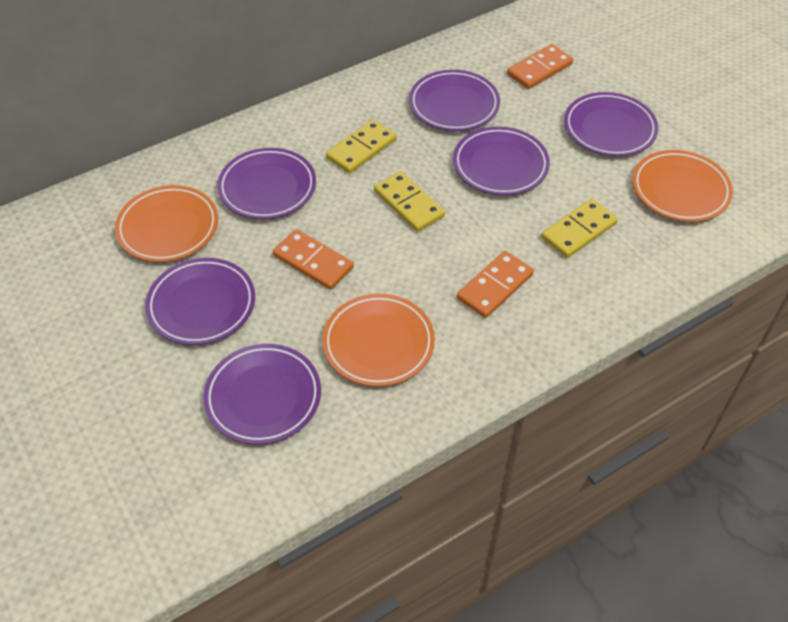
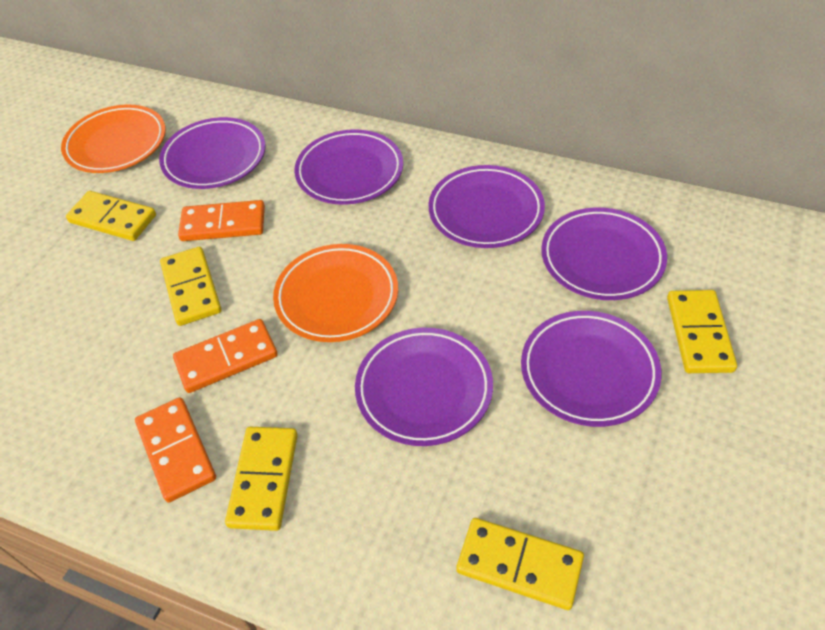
orange plate: 3 -> 2
yellow domino: 3 -> 5

